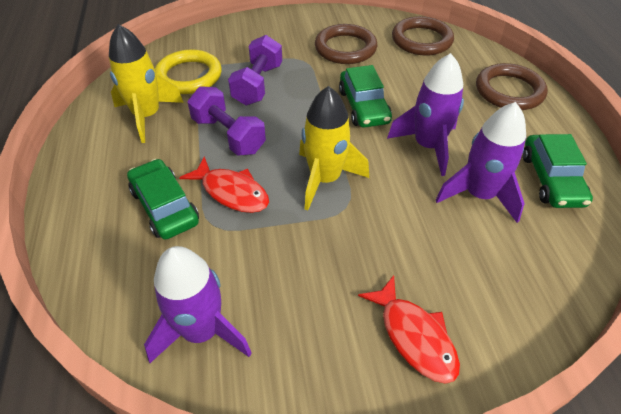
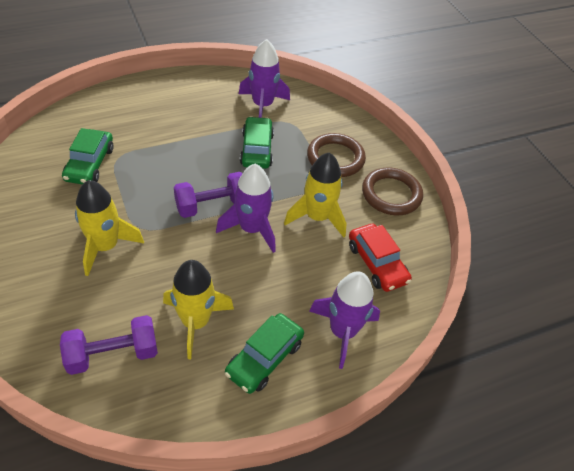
brown ring: 3 -> 2
red car: 0 -> 1
red fish: 2 -> 0
yellow ring: 1 -> 0
yellow rocket: 2 -> 3

